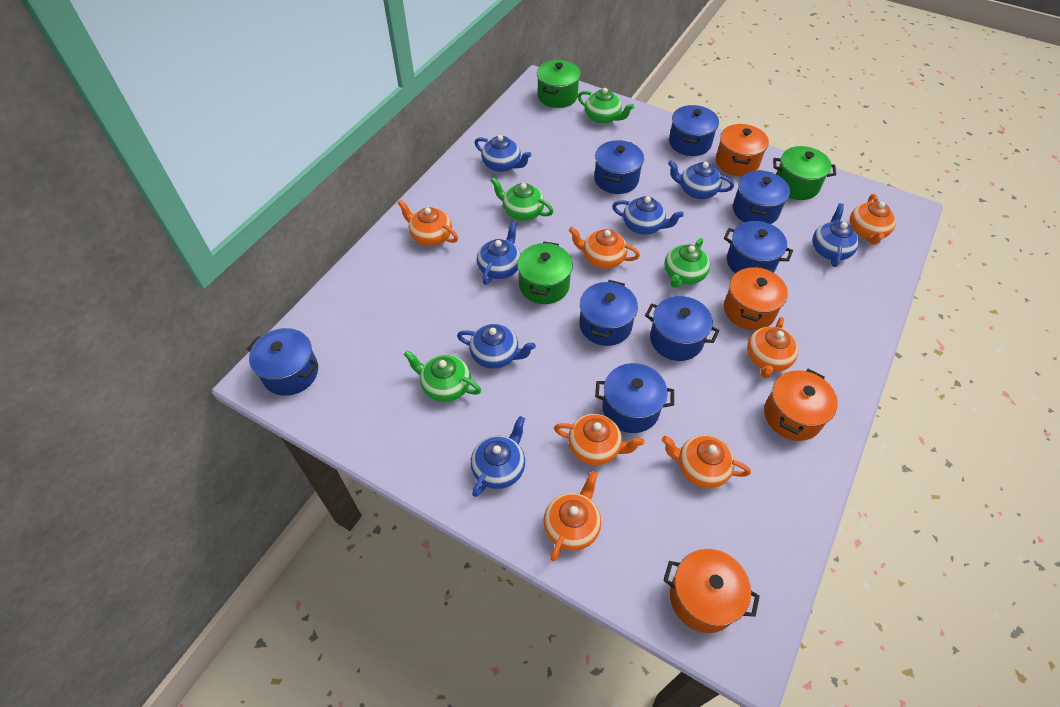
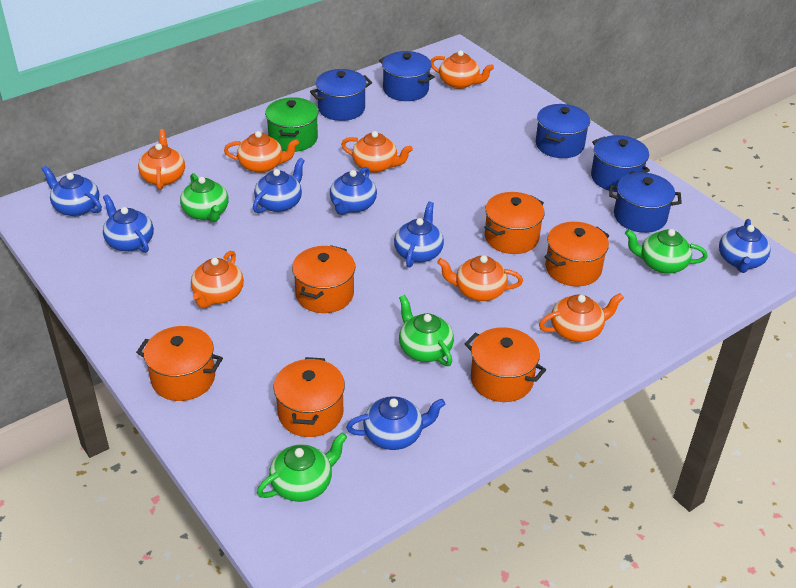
blue pot: 8 -> 5
green pot: 3 -> 1
orange pot: 4 -> 6

